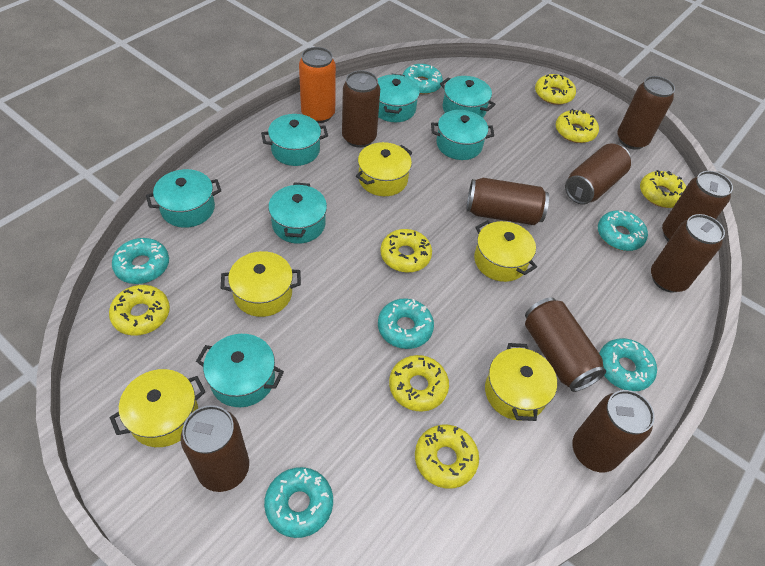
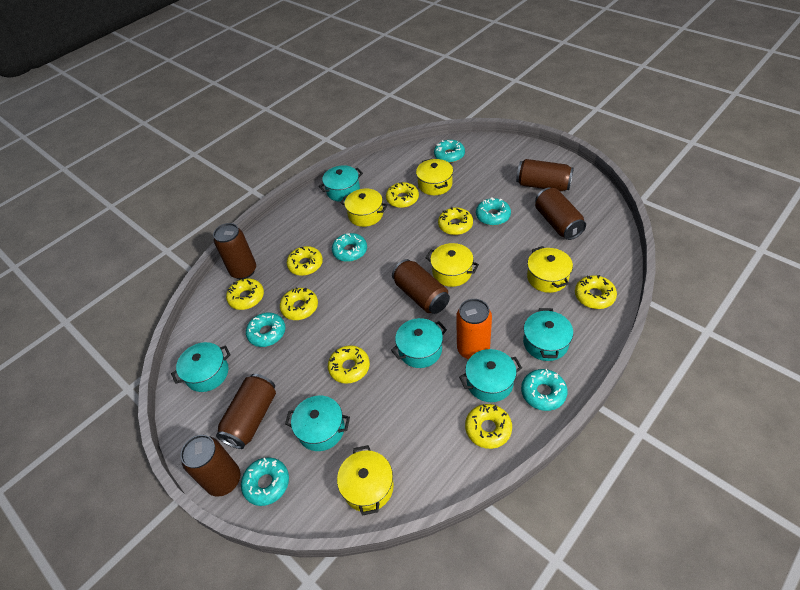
brown can: 9 -> 6
turquoise pot: 7 -> 6
yellow donut: 7 -> 8

